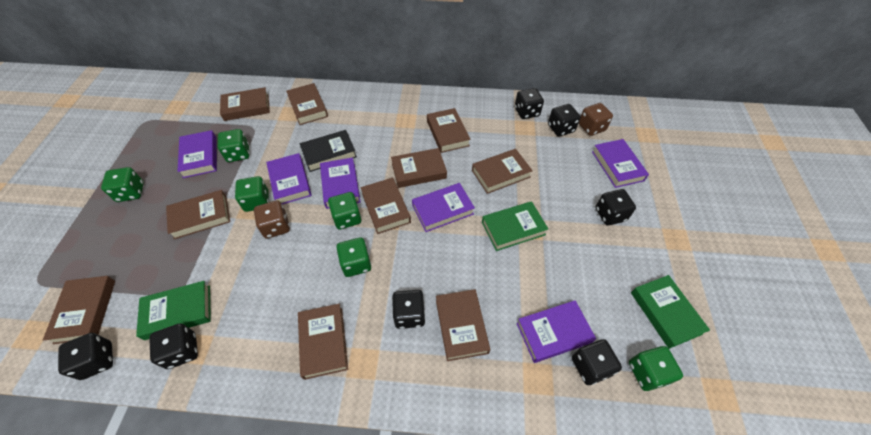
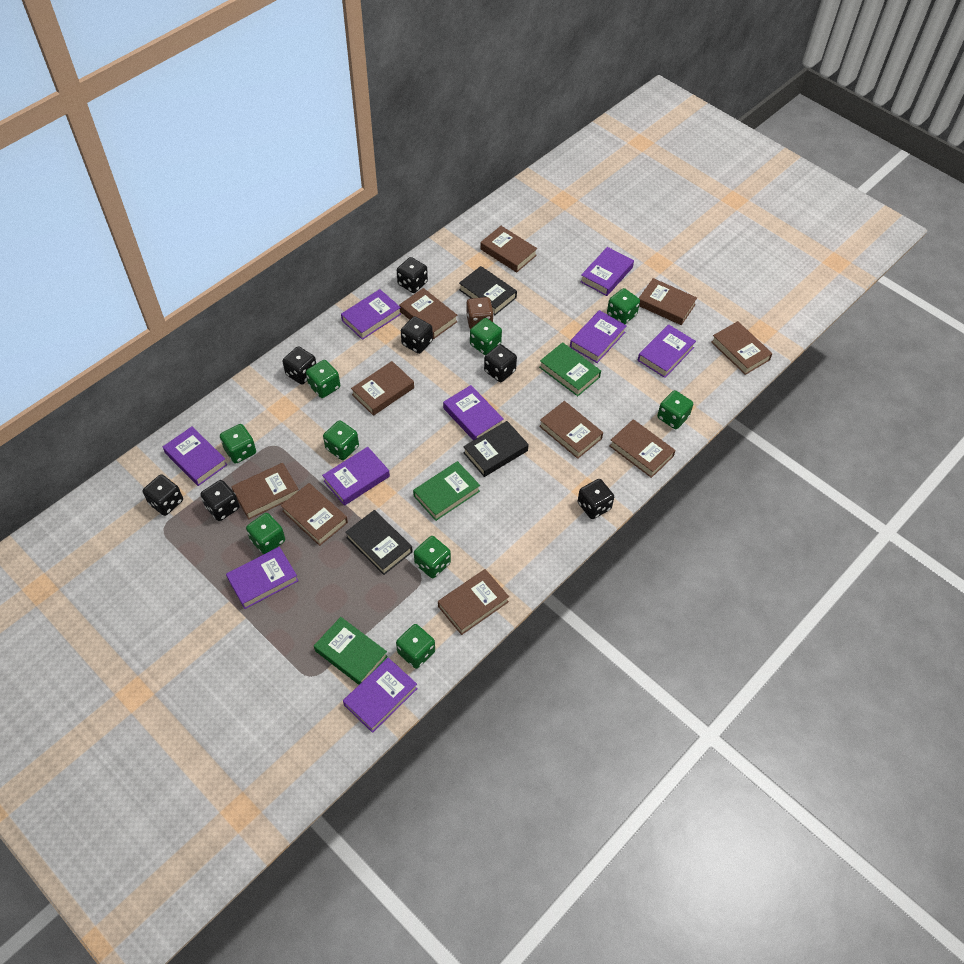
black book: 1 -> 3
brown dice: 2 -> 1
green dice: 6 -> 9
purple book: 6 -> 9

